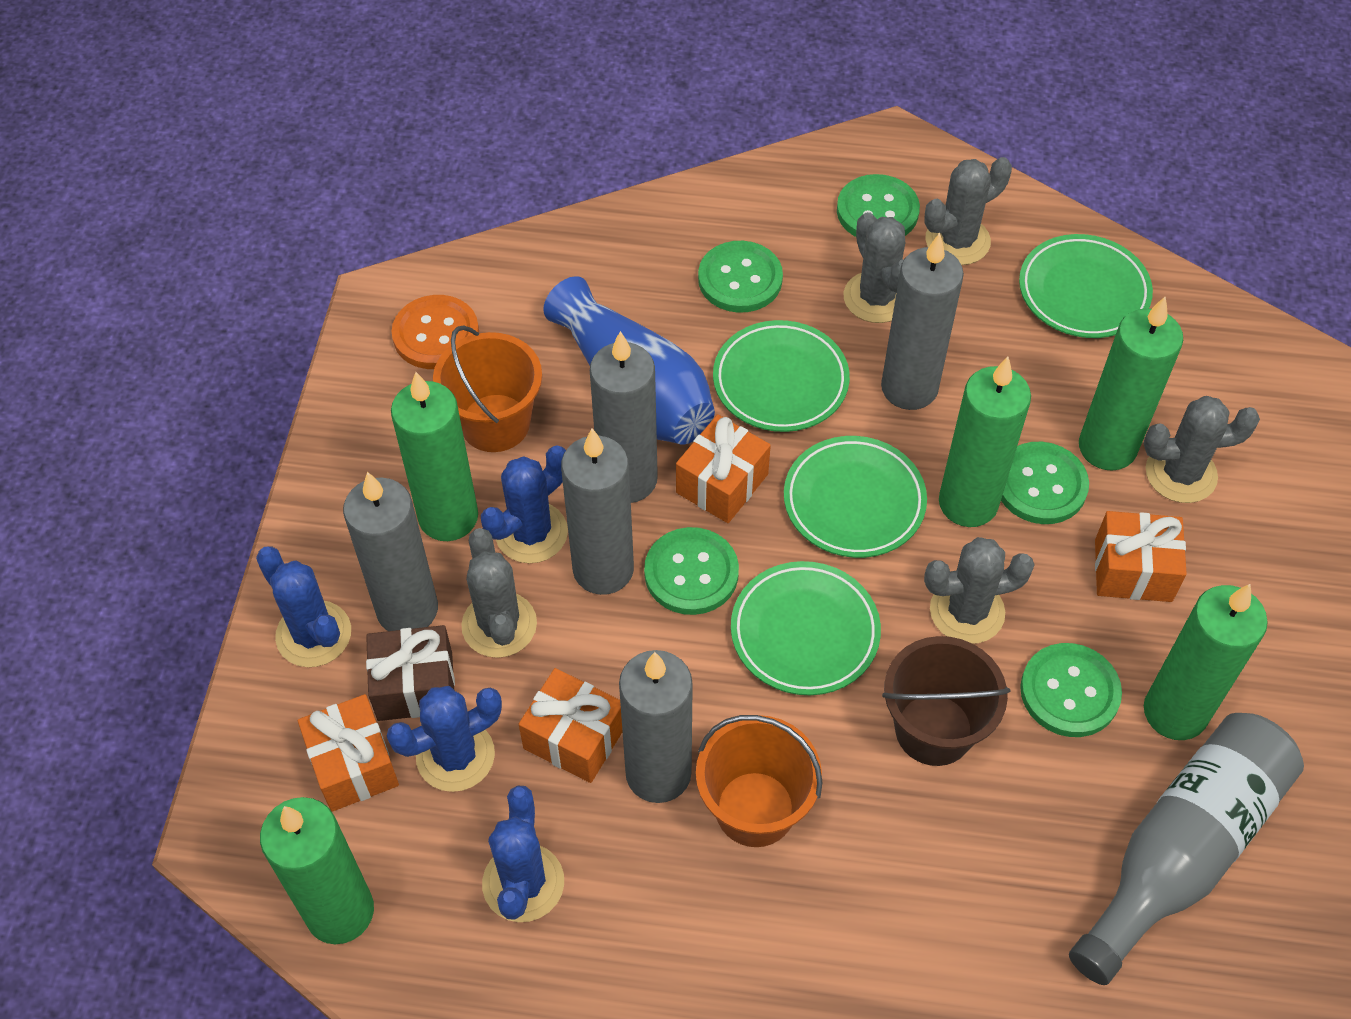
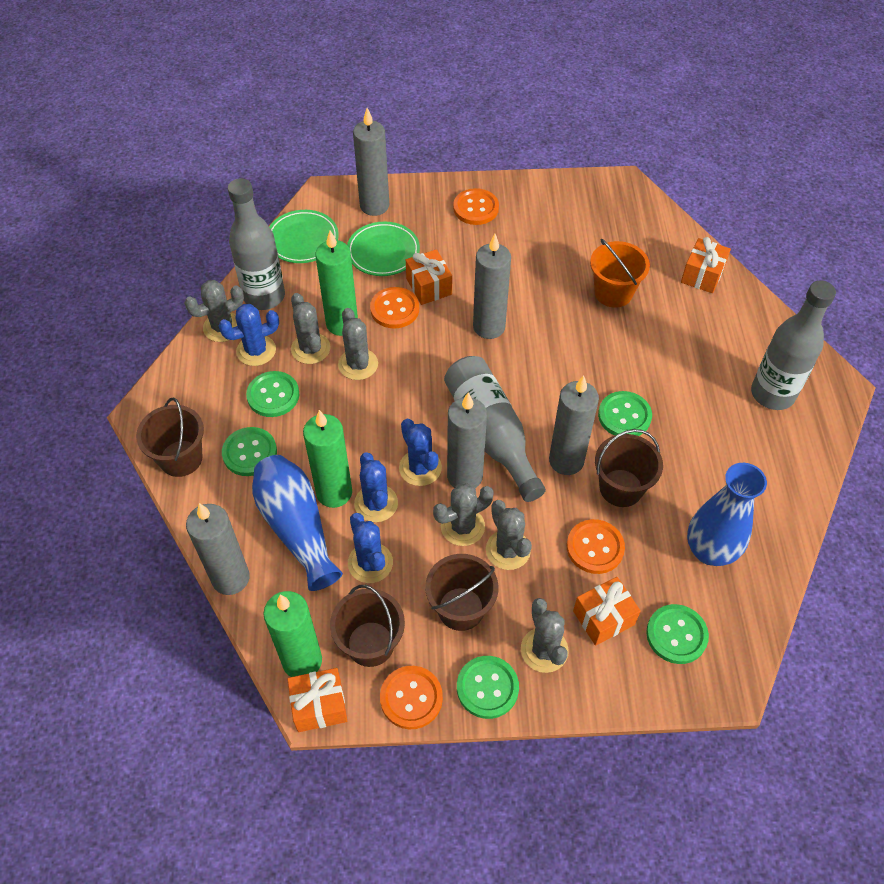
blue vase: 1 -> 2
brown bucket: 1 -> 4
brown gift: 1 -> 0
green candle: 5 -> 3
green plate: 4 -> 2
grey bottle: 1 -> 3
grey cactus: 5 -> 6
orange bucket: 2 -> 1
orange button: 1 -> 4

